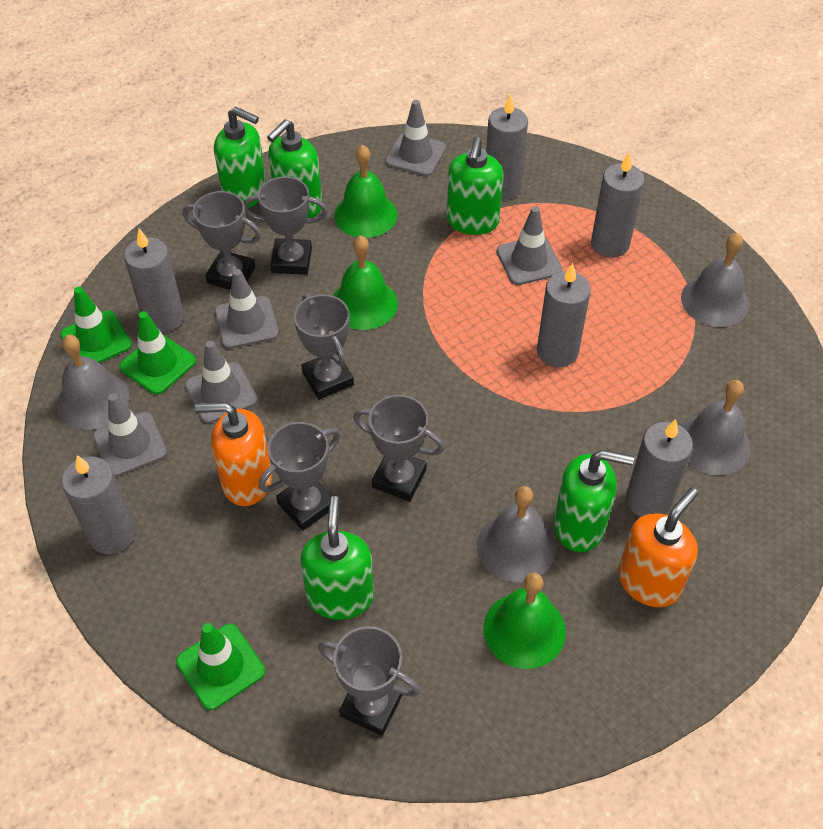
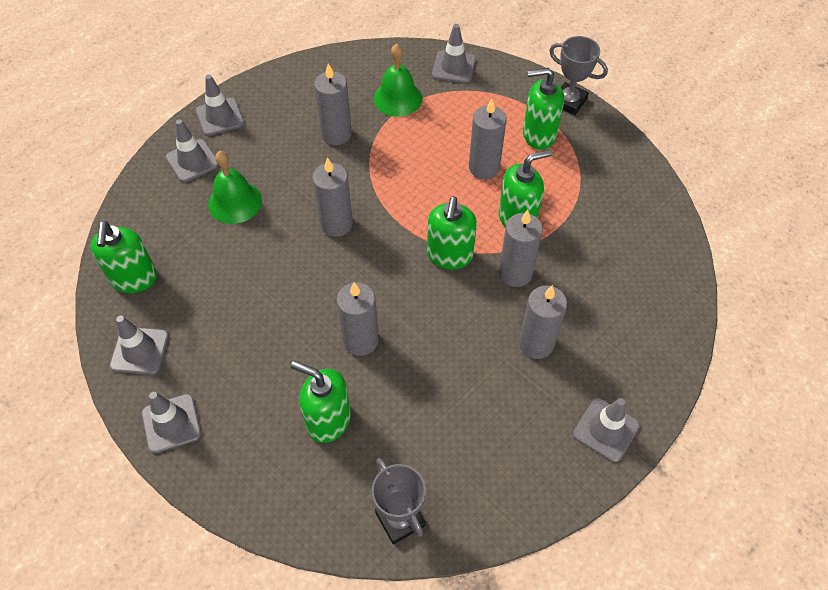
green bell: 3 -> 2
green traffic cone: 3 -> 0
grey bell: 4 -> 0
grey traffic cone: 5 -> 6
grey trophy: 6 -> 2
orange soap dispenser: 2 -> 0

